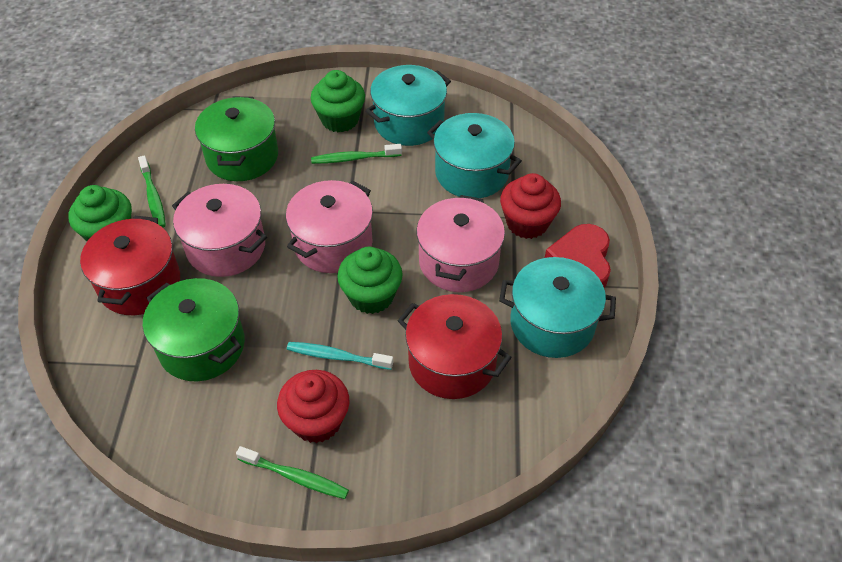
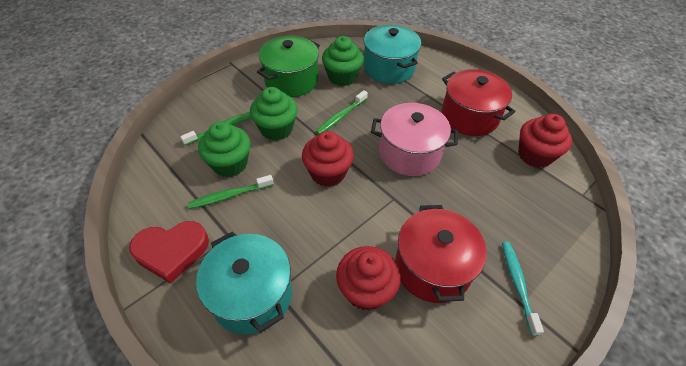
green pot: 2 -> 1
pink pot: 3 -> 1
red cupcake: 2 -> 3
turquoise pot: 3 -> 2

